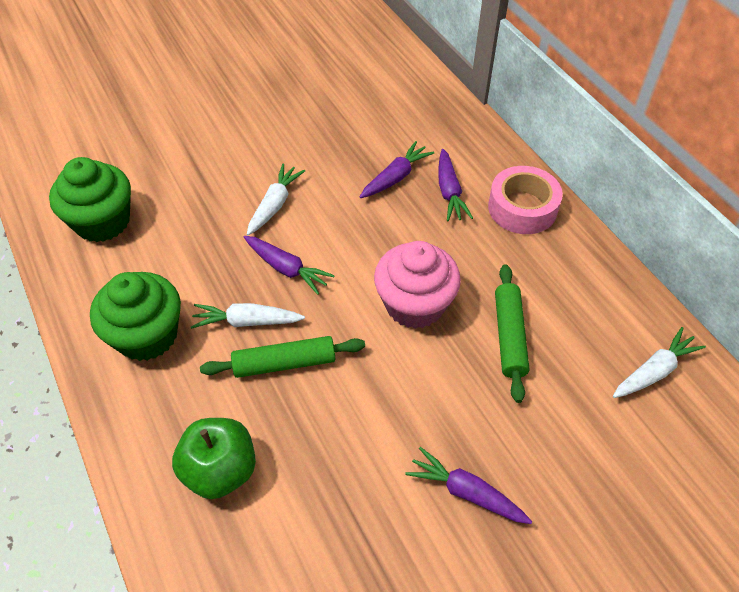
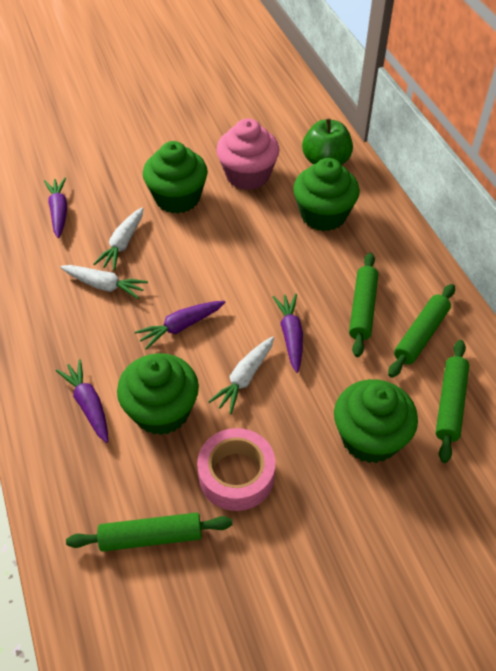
green cupcake: 2 -> 4
green rolling pin: 2 -> 4

